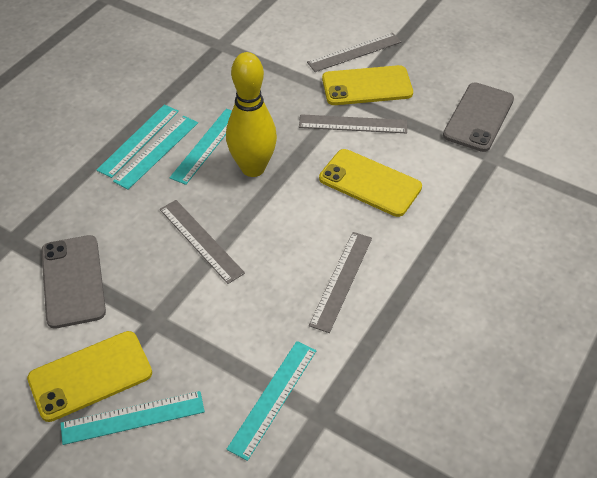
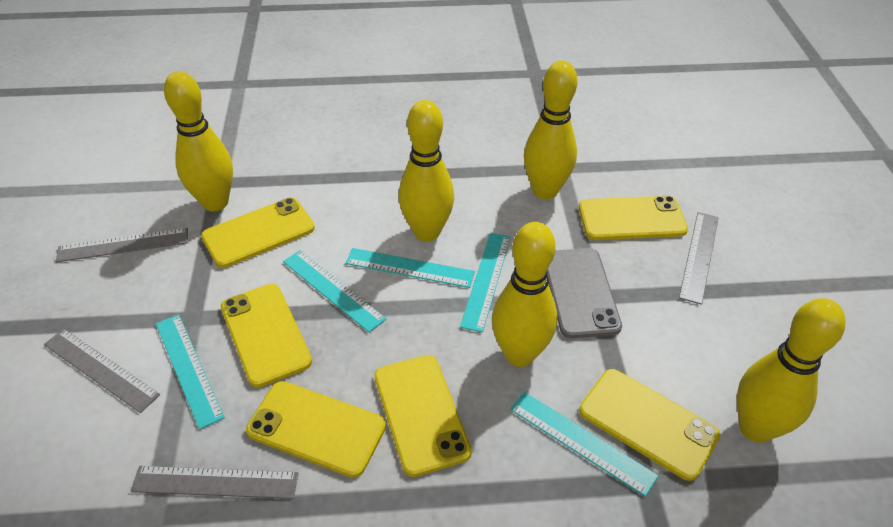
grey phone: 2 -> 1
yellow bowling pin: 1 -> 5
yellow phone: 3 -> 6

